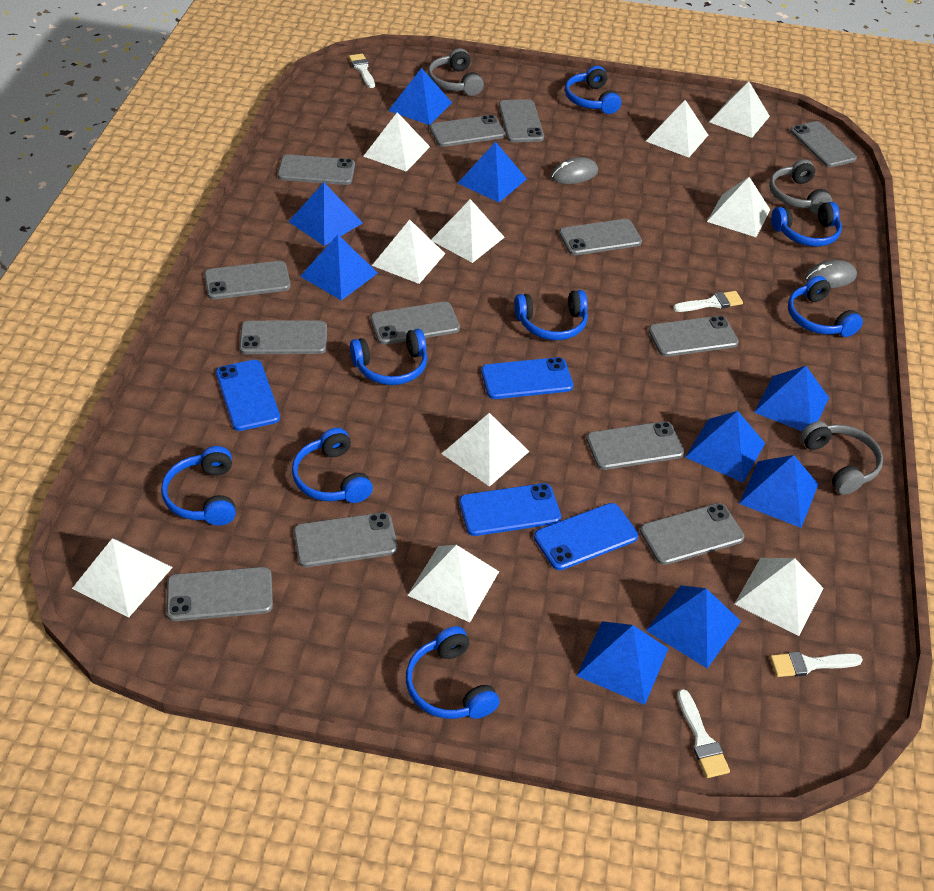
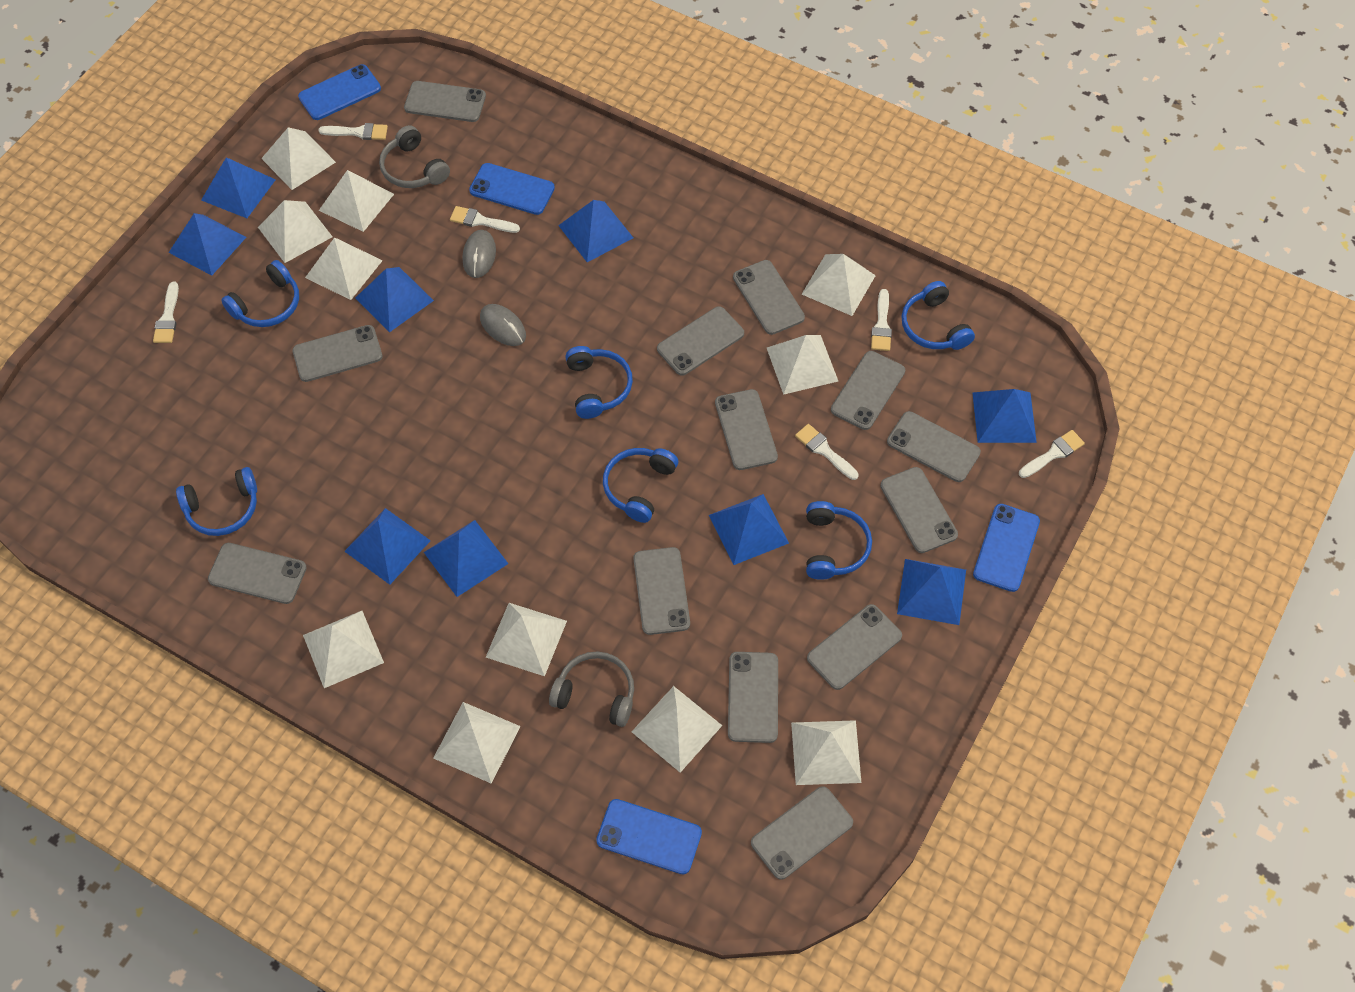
blue headphones: 8 -> 6
grey headphones: 3 -> 2
white brush: 4 -> 6
white pyramid: 10 -> 11

